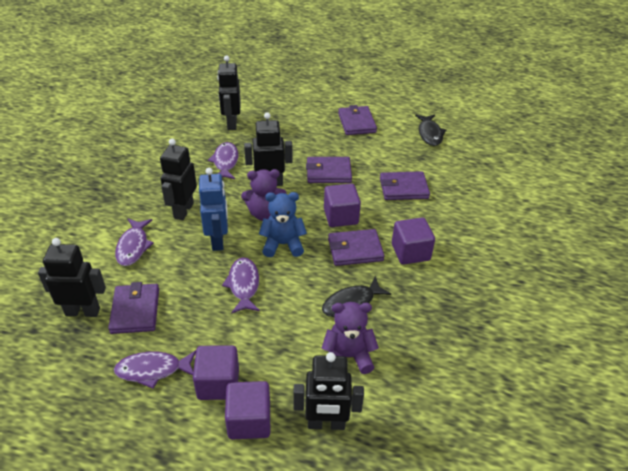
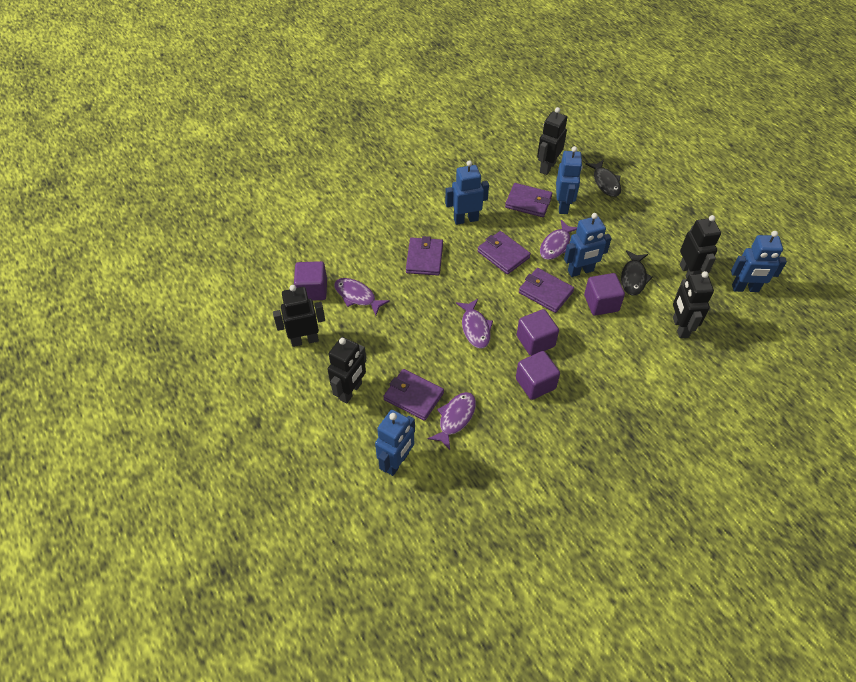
blue robot: 1 -> 5
blue teddy bear: 1 -> 0
purple teddy bear: 2 -> 0

